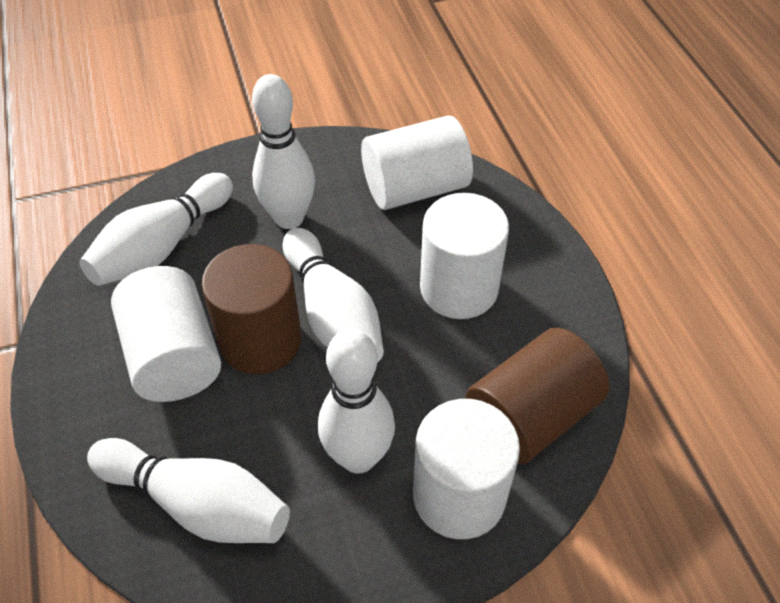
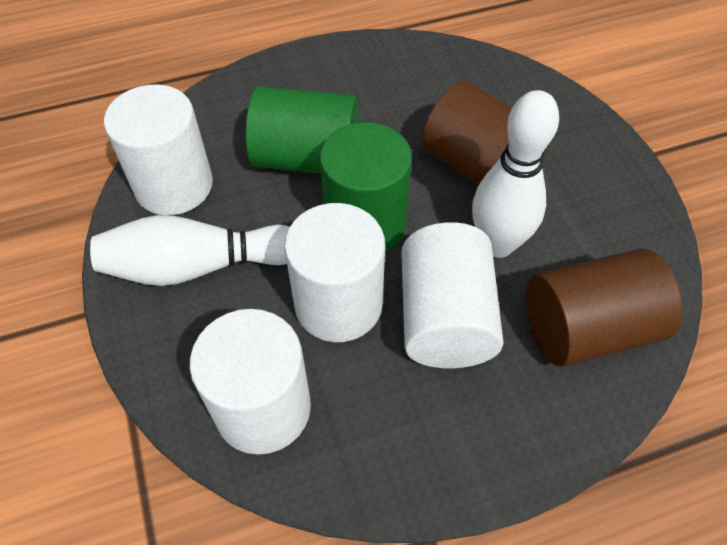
green cylinder: 0 -> 2
white bowling pin: 5 -> 2

